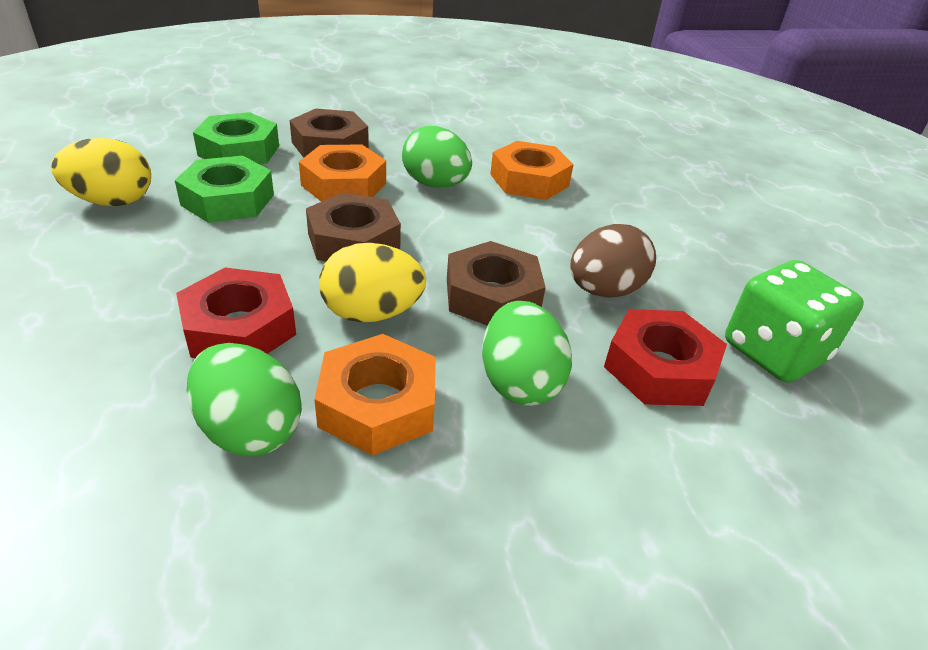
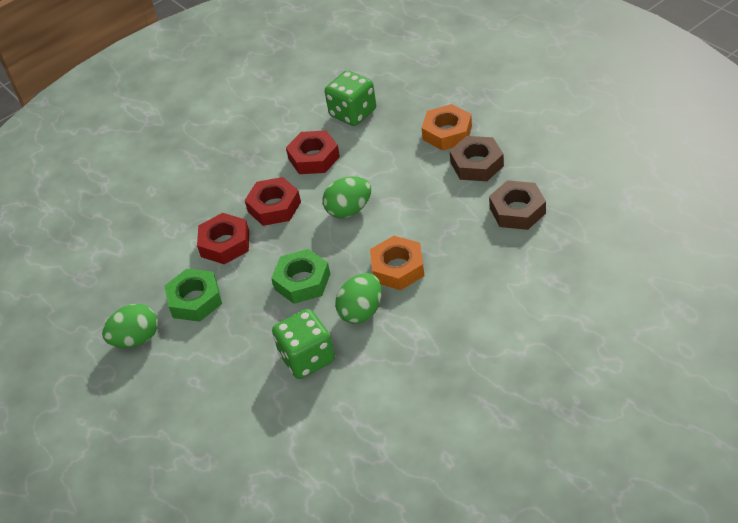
brown egg: 1 -> 0
brown nut: 3 -> 2
green dice: 1 -> 2
orange nut: 3 -> 2
red nut: 2 -> 3
yellow egg: 2 -> 0

